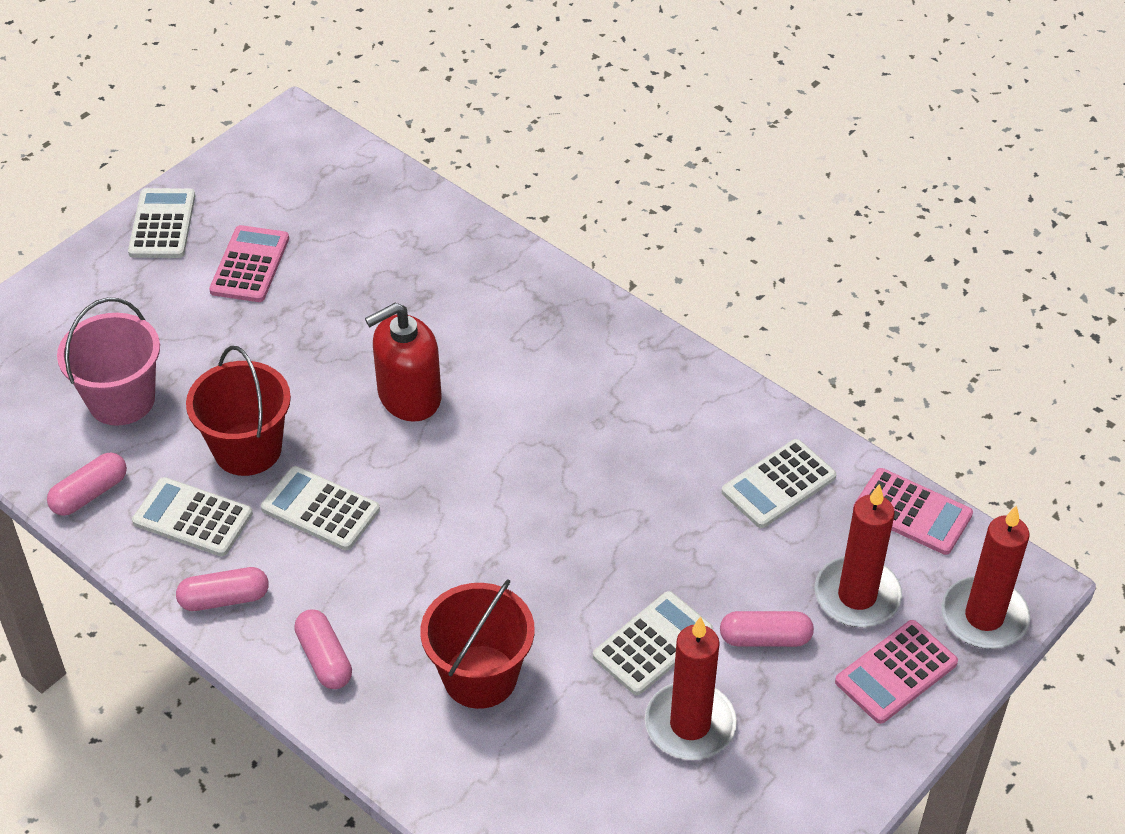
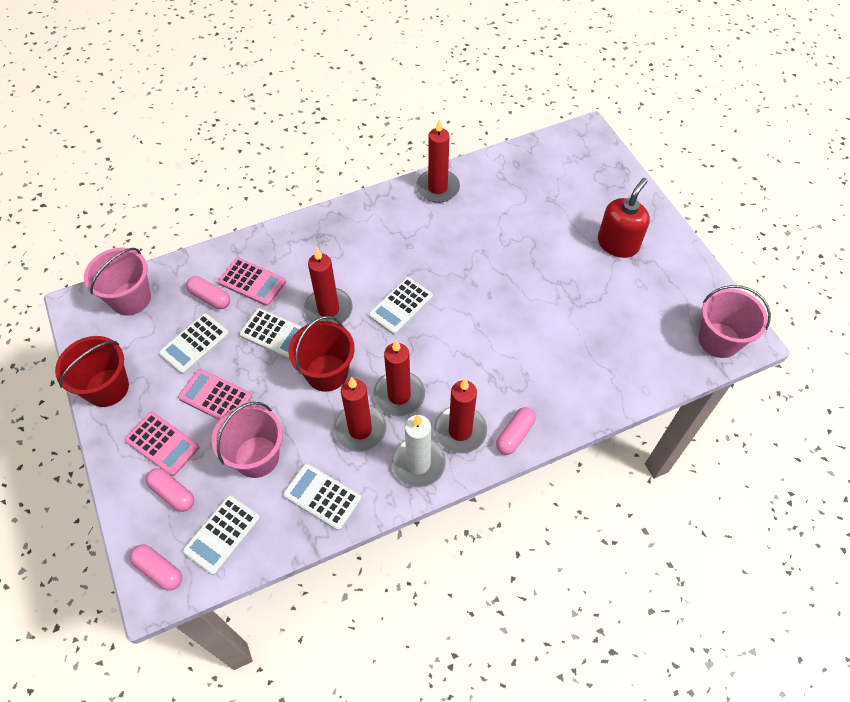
pink bucket: 1 -> 3
red candle: 3 -> 5
white candle: 0 -> 1

